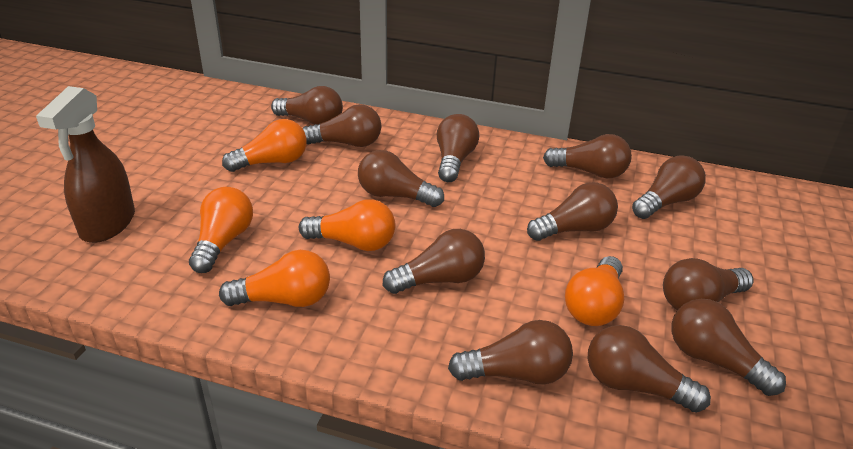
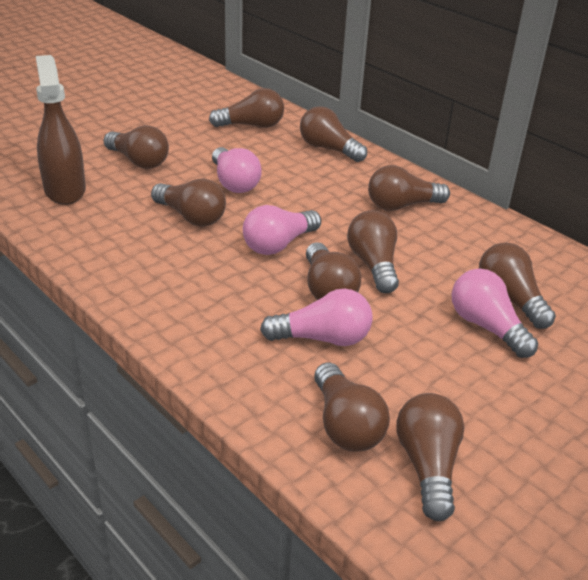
brown light bulb: 12 -> 10
orange light bulb: 5 -> 0
pink light bulb: 0 -> 4

